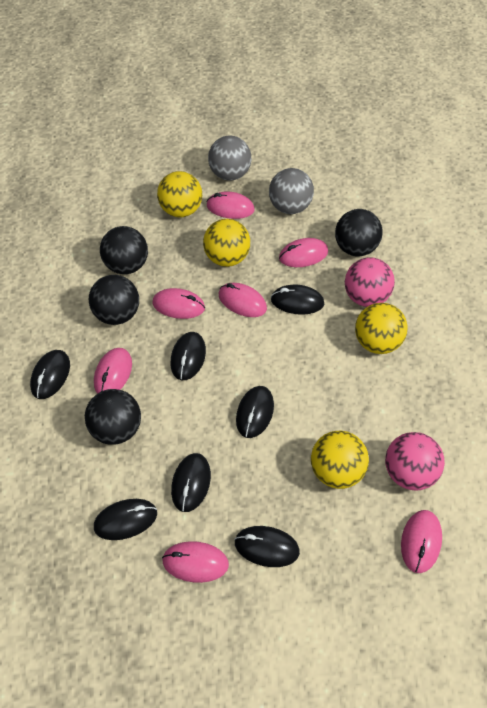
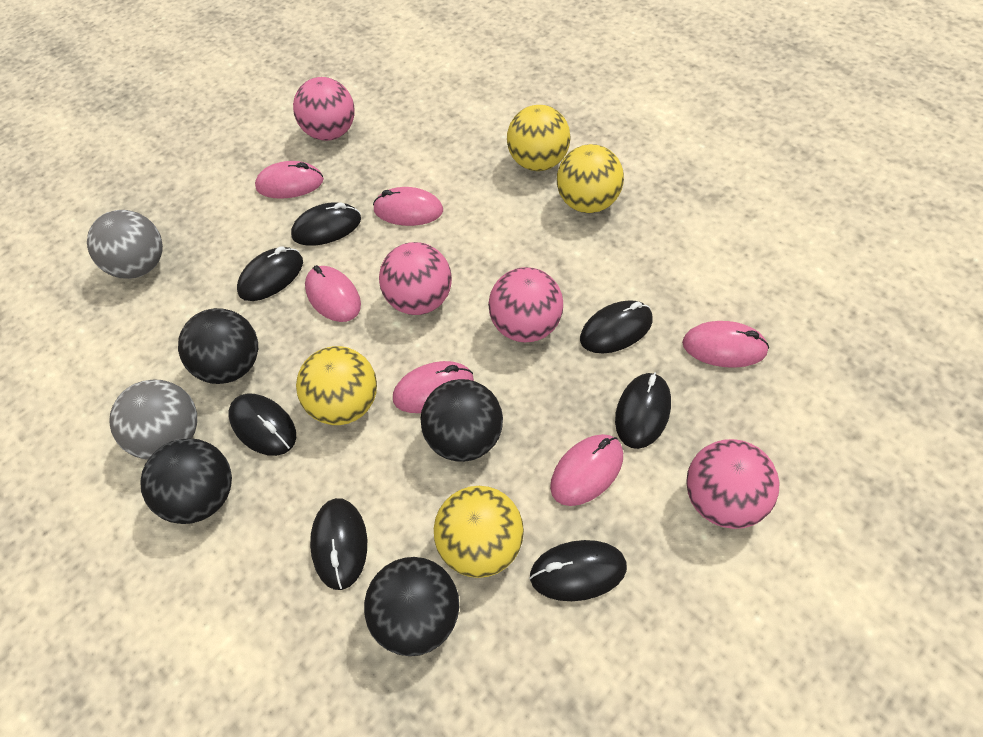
pink ball: 2 -> 4
pink mouse: 7 -> 6

